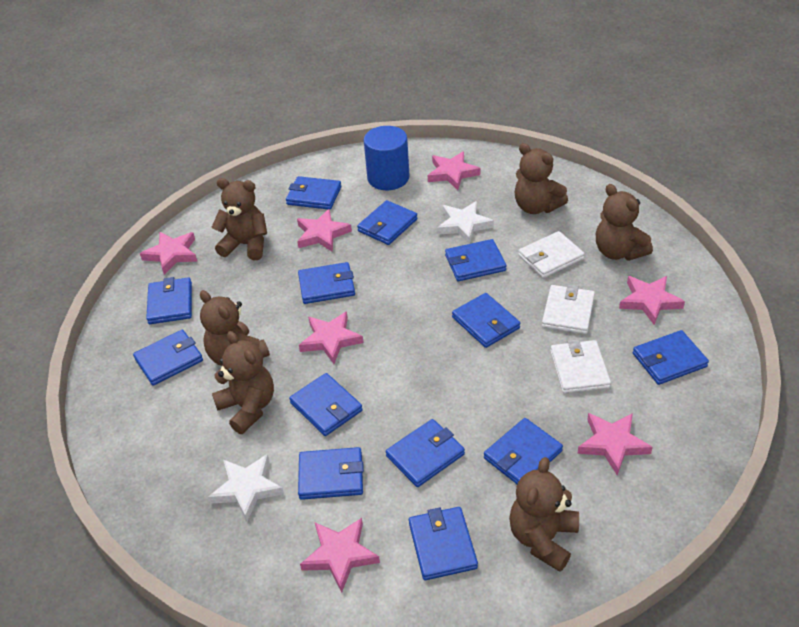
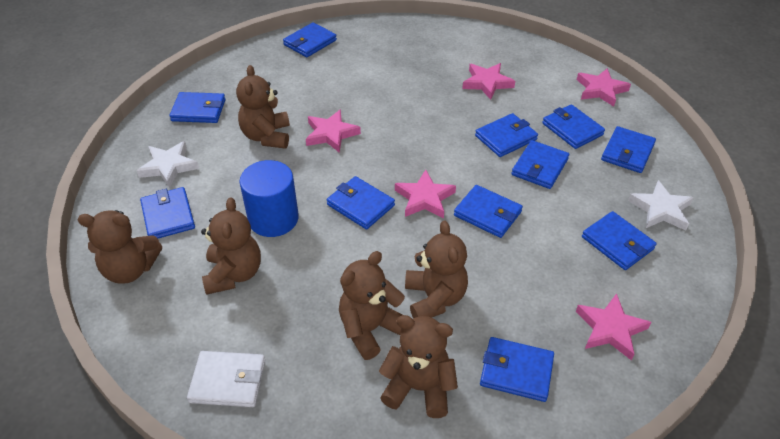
blue wallet: 13 -> 11
pink star: 7 -> 5
white wallet: 3 -> 1

